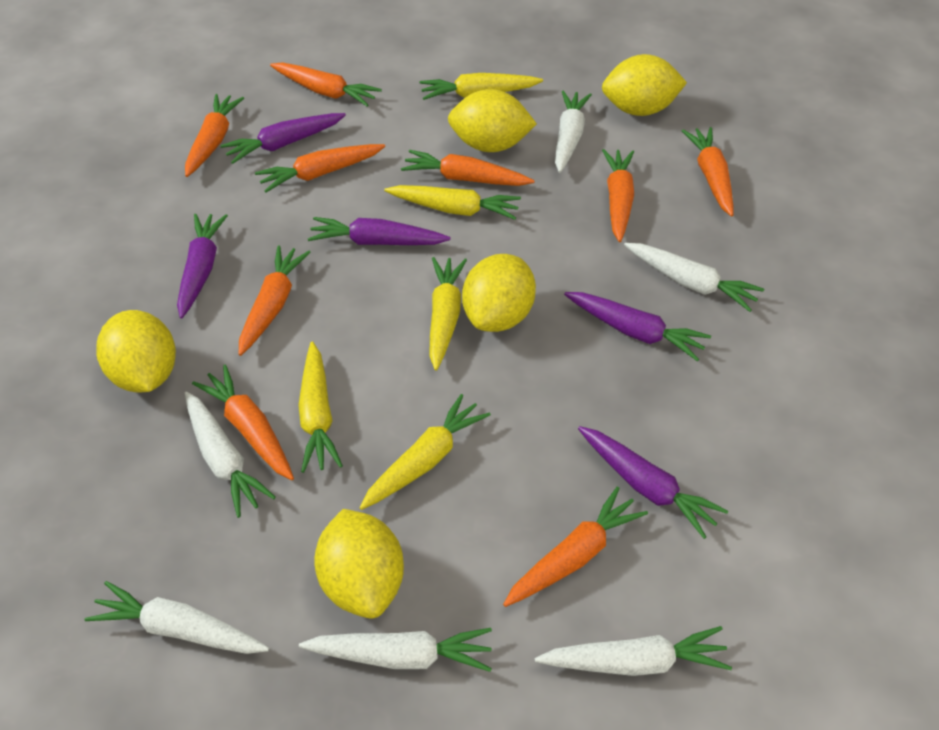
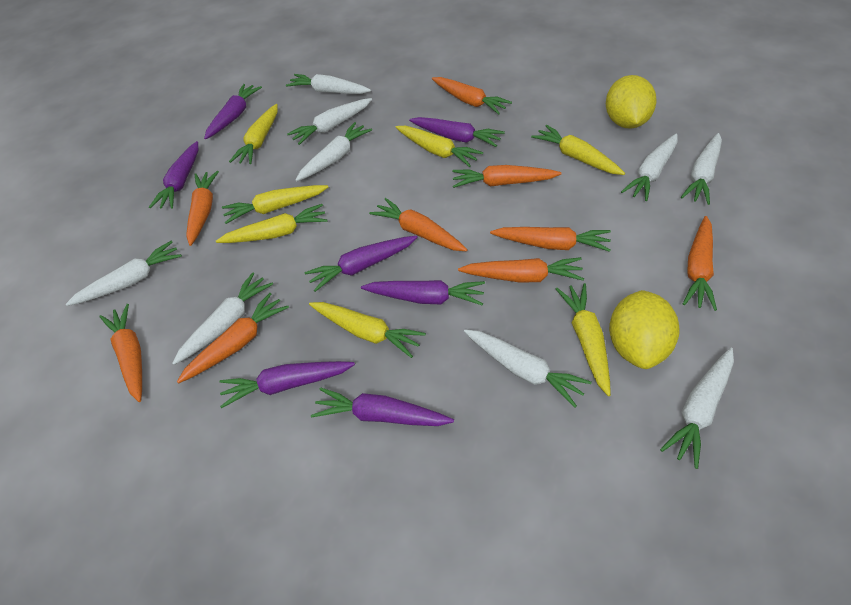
purple carrot: 5 -> 7
white carrot: 6 -> 9
yellow carrot: 5 -> 7
yellow lemon: 5 -> 2

